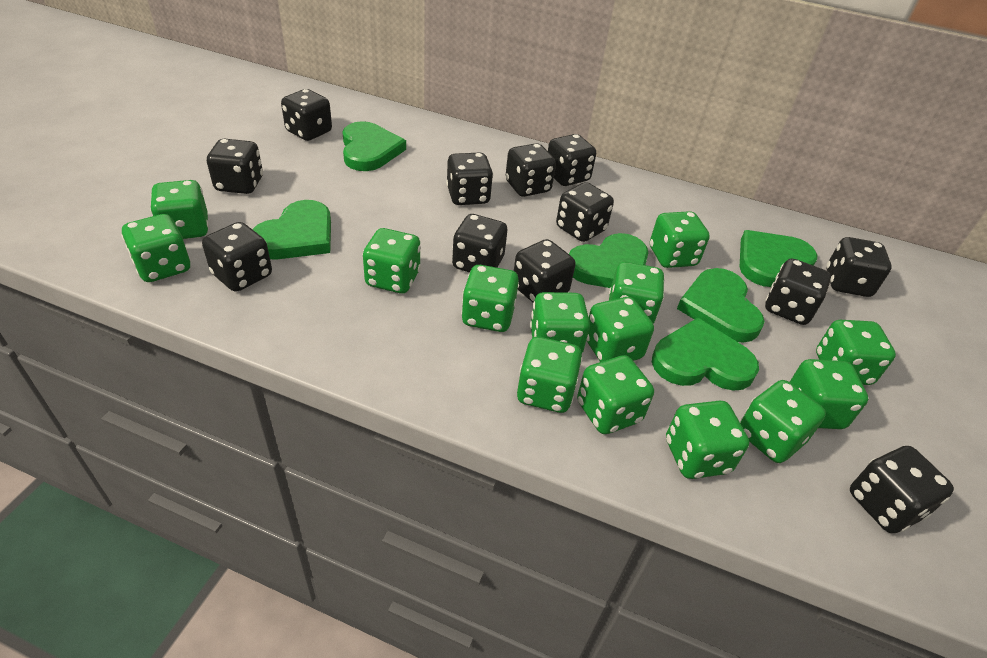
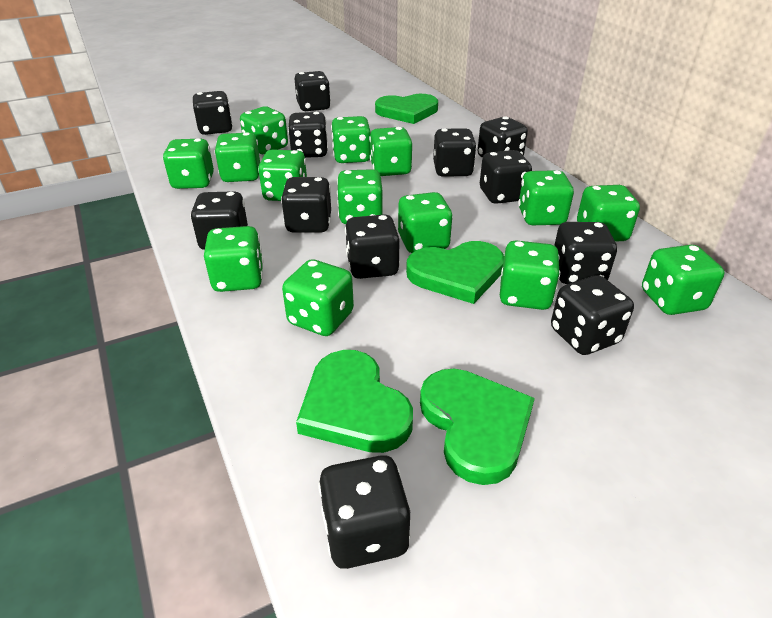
green heart: 6 -> 4

